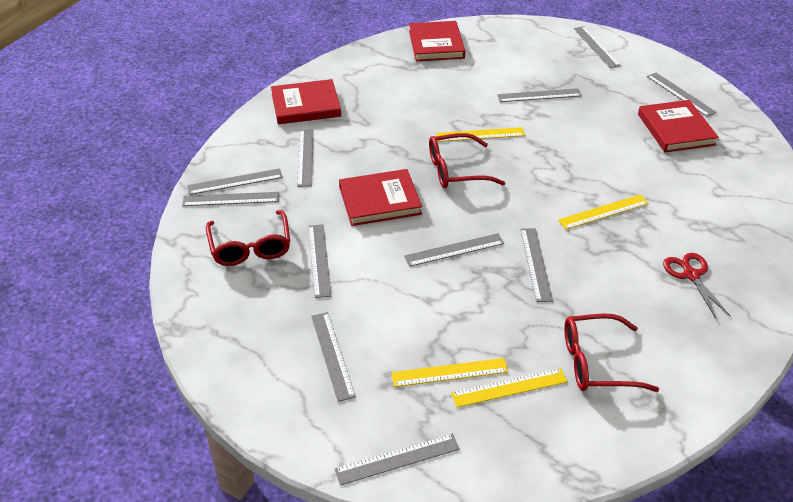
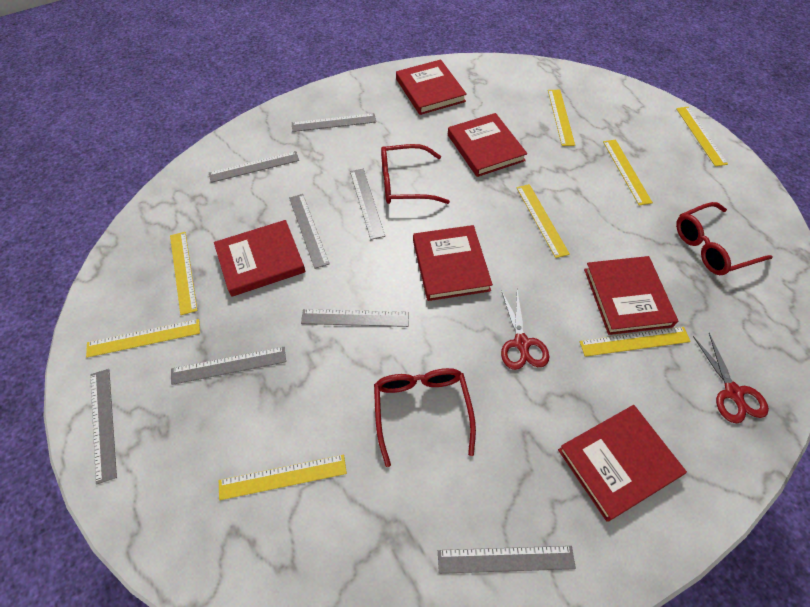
grey ruler: 11 -> 8
red book: 4 -> 6
red scissors: 1 -> 2
yellow ruler: 4 -> 8

